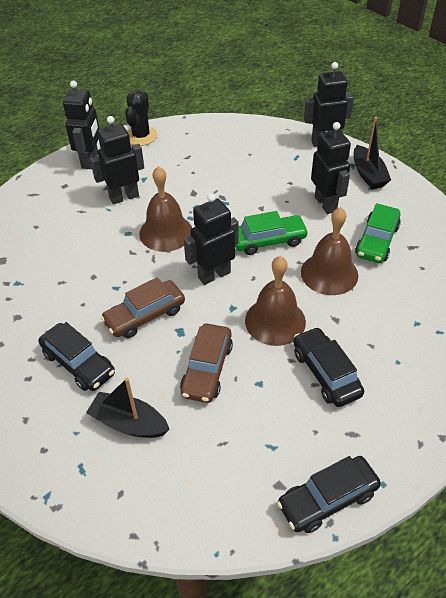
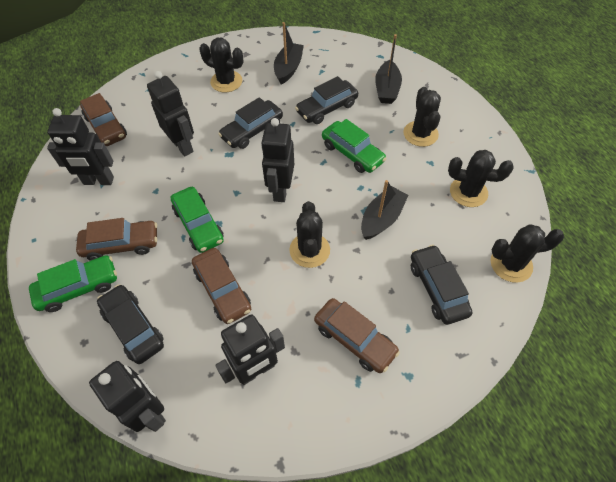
black boat: 2 -> 3
black cactus: 1 -> 5
black car: 3 -> 4
brown bell: 3 -> 0
brown car: 2 -> 4
green car: 2 -> 3

